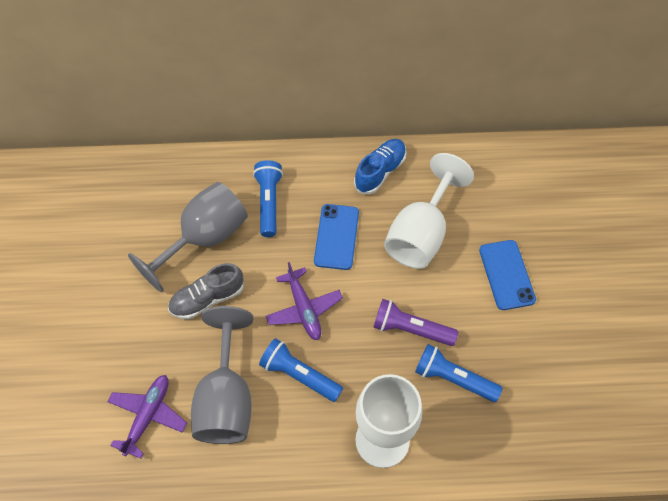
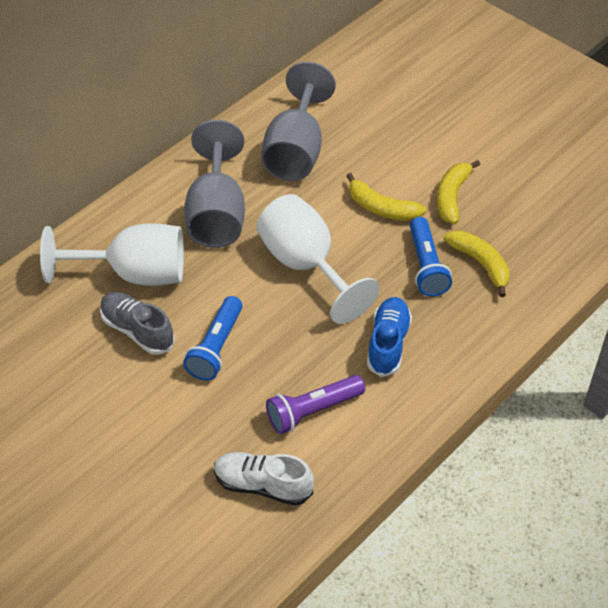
blue flashlight: 3 -> 2
blue phone: 2 -> 0
purple plane: 2 -> 0
white shoe: 0 -> 1
yellow banana: 0 -> 3

